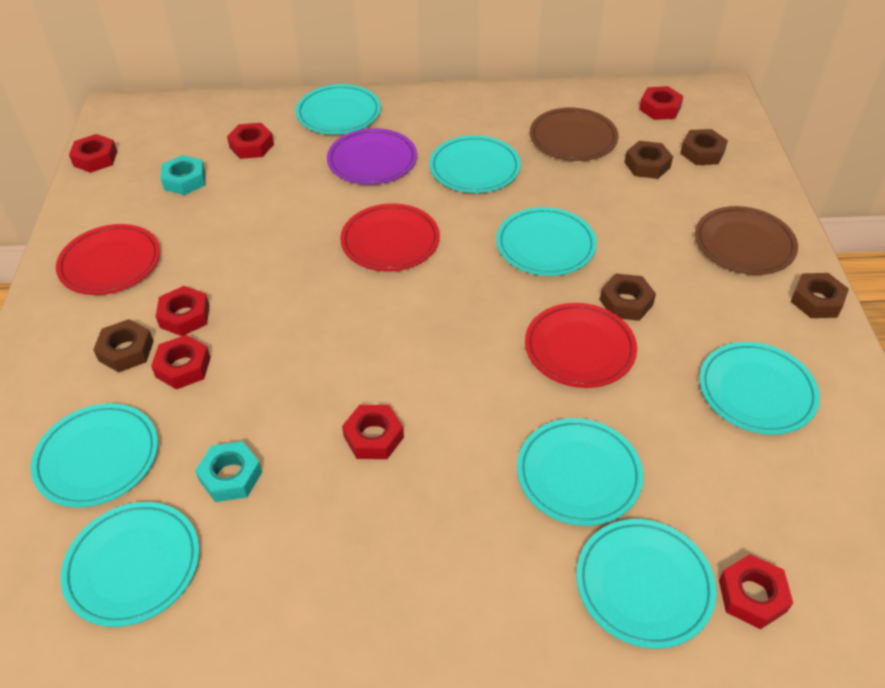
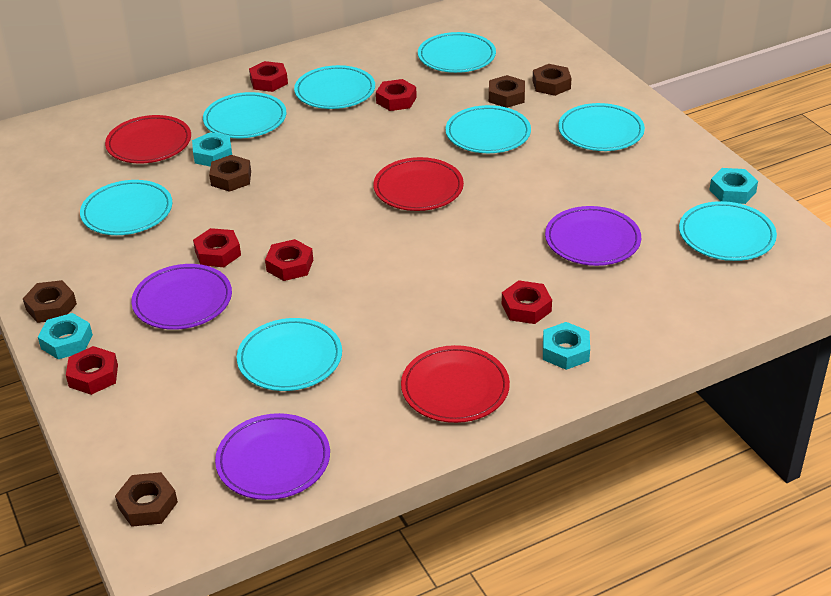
brown plate: 2 -> 0
purple plate: 1 -> 3
red nut: 7 -> 6
turquoise nut: 2 -> 4

